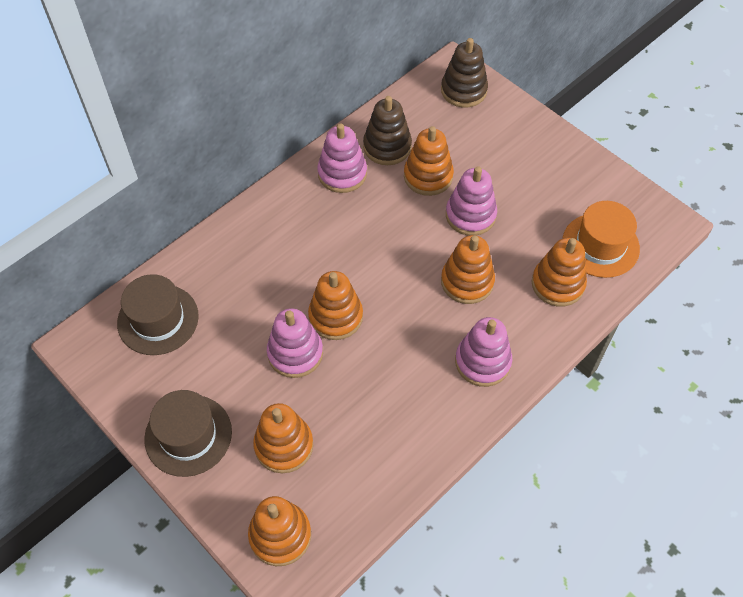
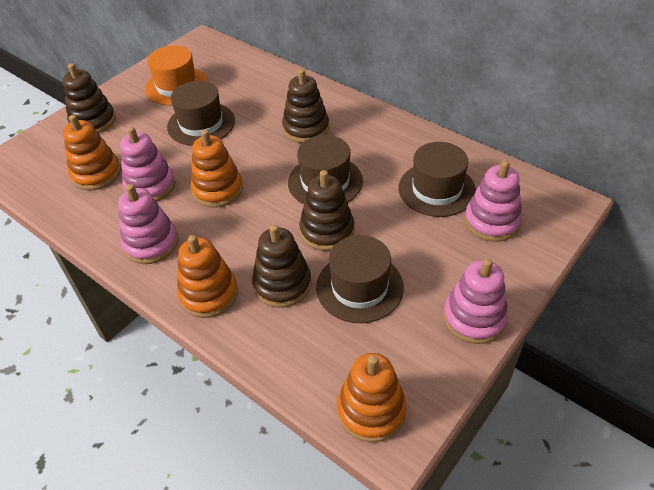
brown hat: 2 -> 4
brown stacking toy: 2 -> 4
orange stacking toy: 6 -> 4

